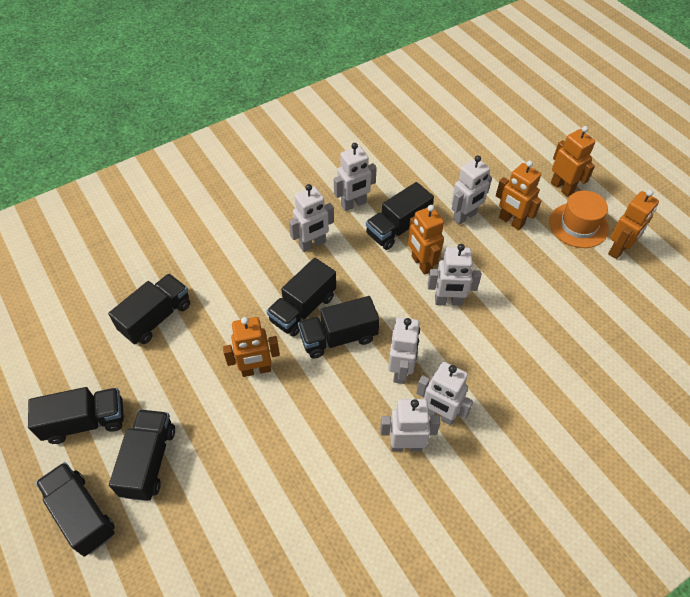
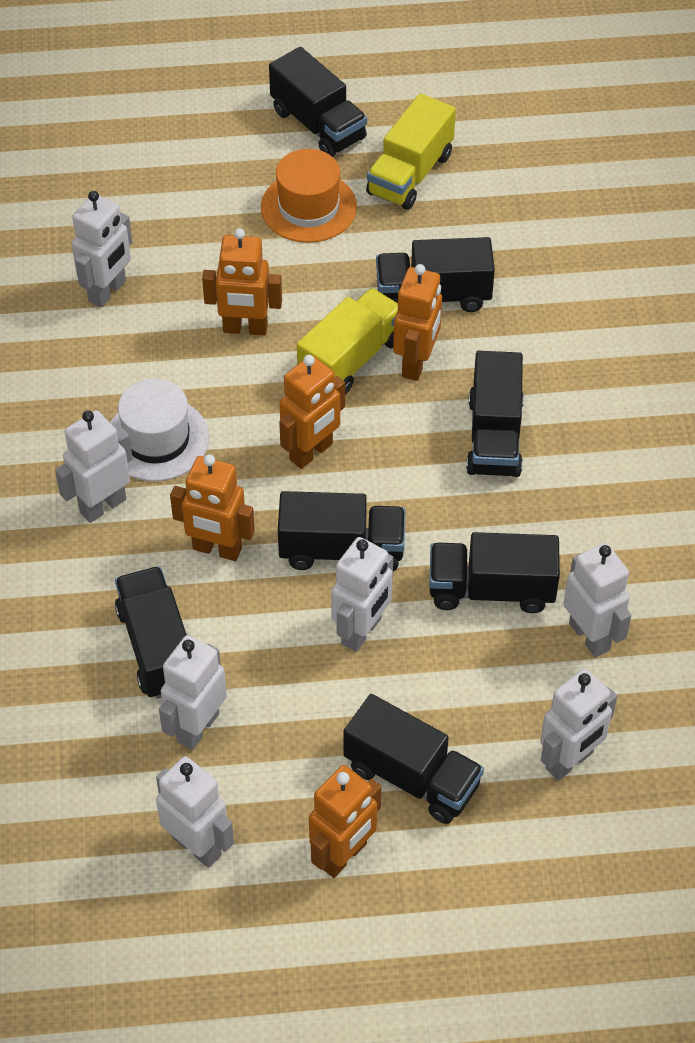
white hat: 0 -> 1
yellow truck: 0 -> 2

